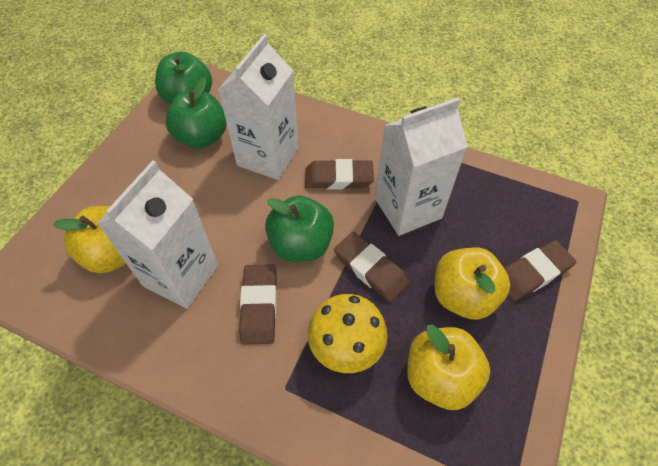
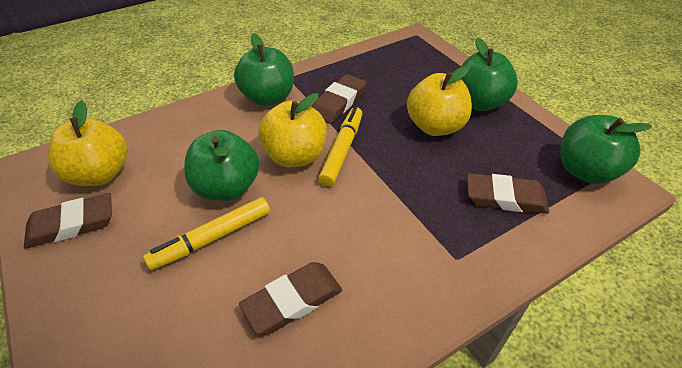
green apple: 3 -> 4
white carton: 3 -> 0
yellow marker: 0 -> 2
yellow mushroom: 1 -> 0

